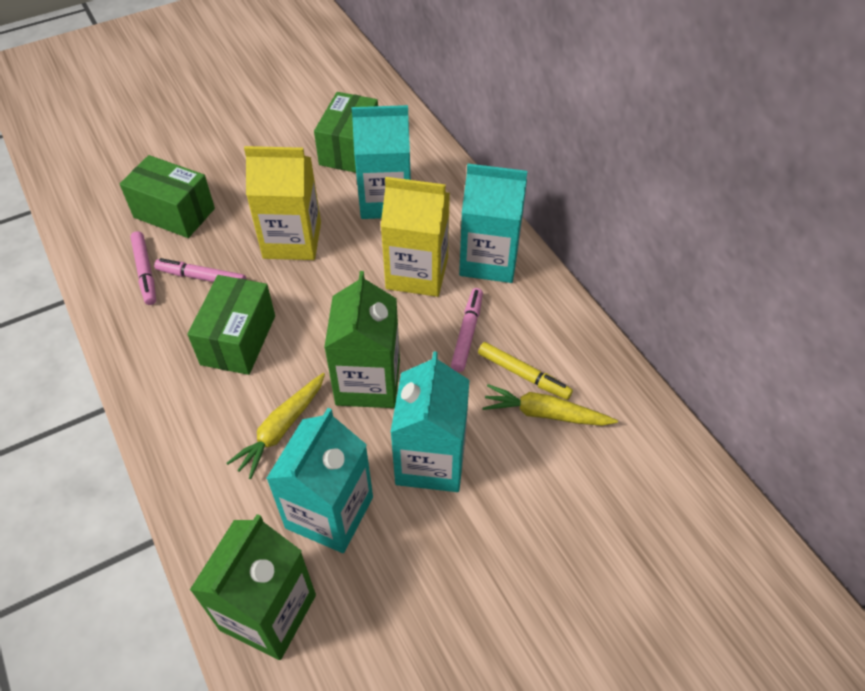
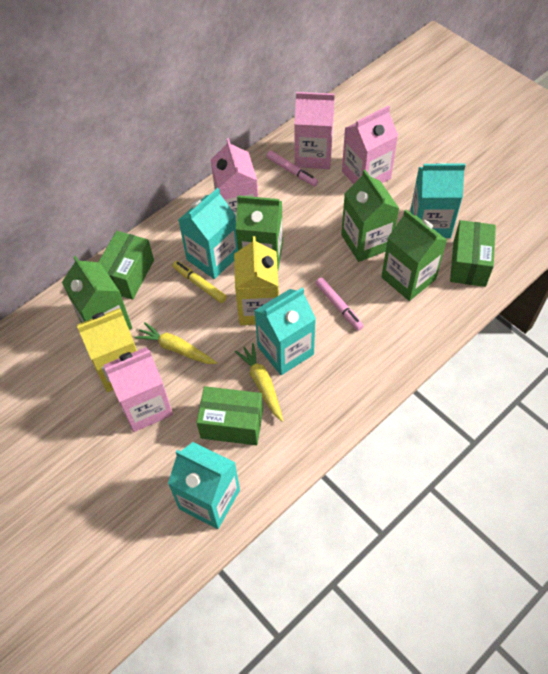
green carton: 2 -> 4
pink carton: 0 -> 4
pink marker: 3 -> 2

